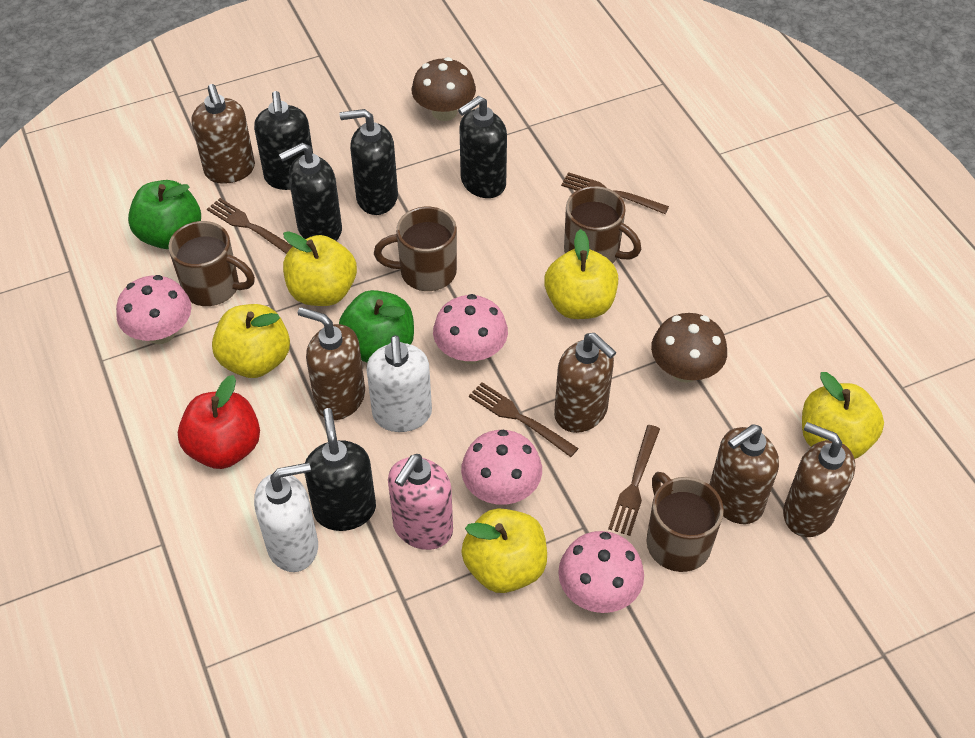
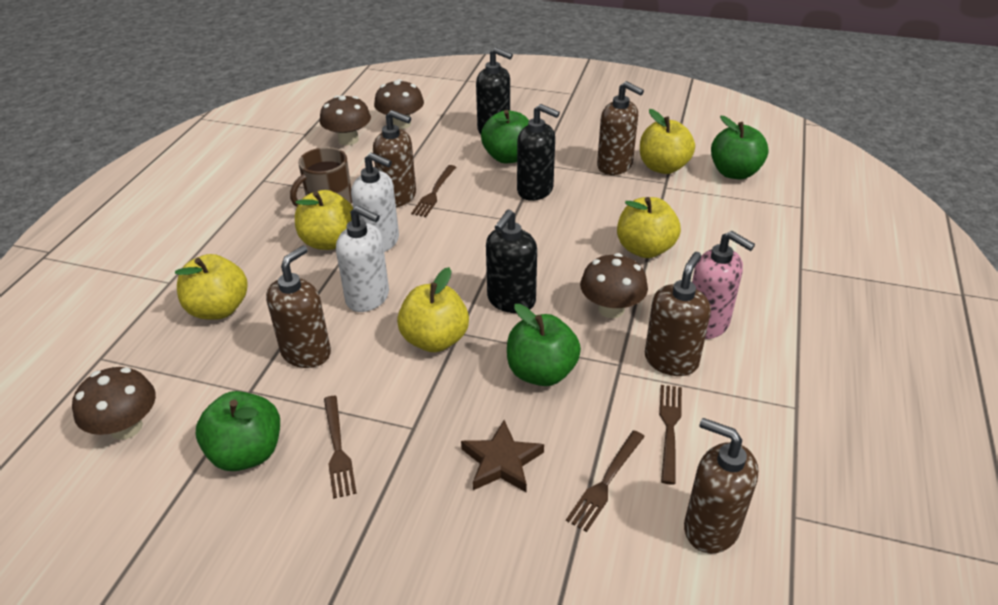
black soap dispenser: 5 -> 3
brown mug: 4 -> 1
brown mushroom: 2 -> 4
brown star: 0 -> 1
green apple: 2 -> 4
pink mushroom: 4 -> 0
red apple: 1 -> 0

